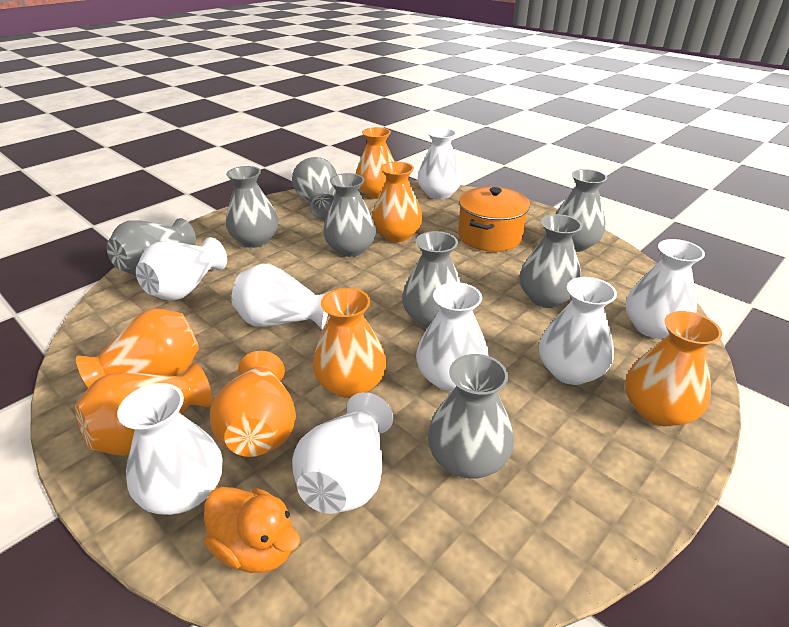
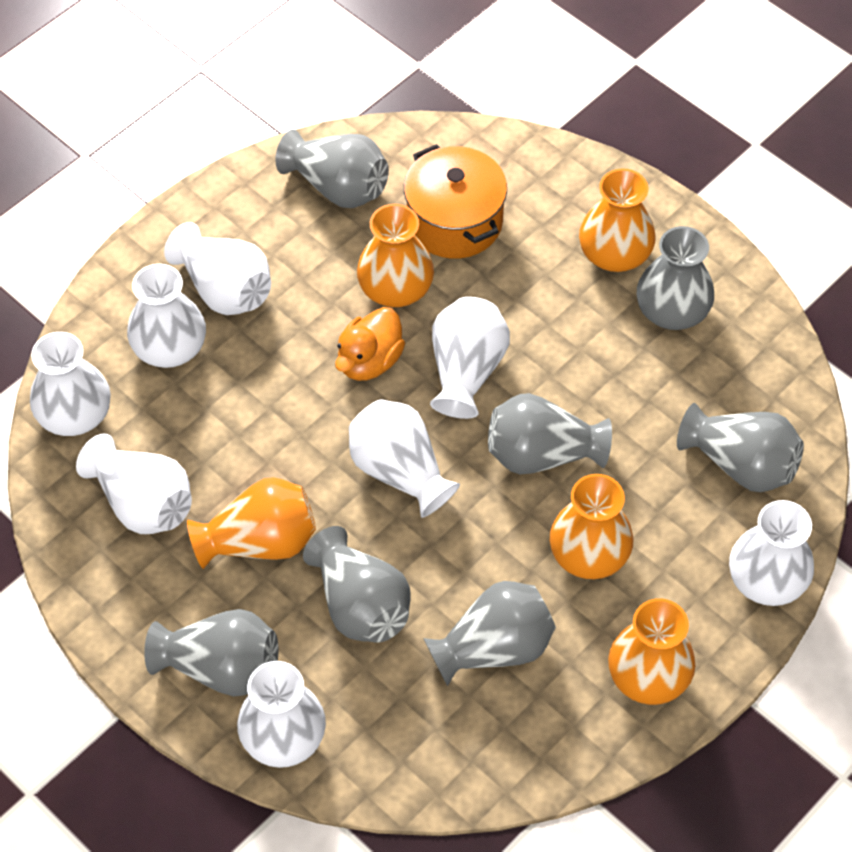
grey vase: 8 -> 7
orange vase: 7 -> 5

